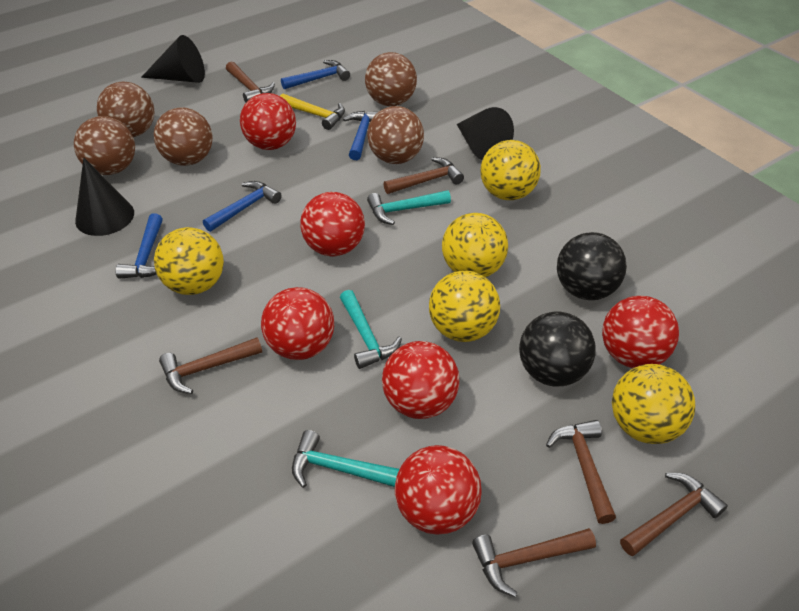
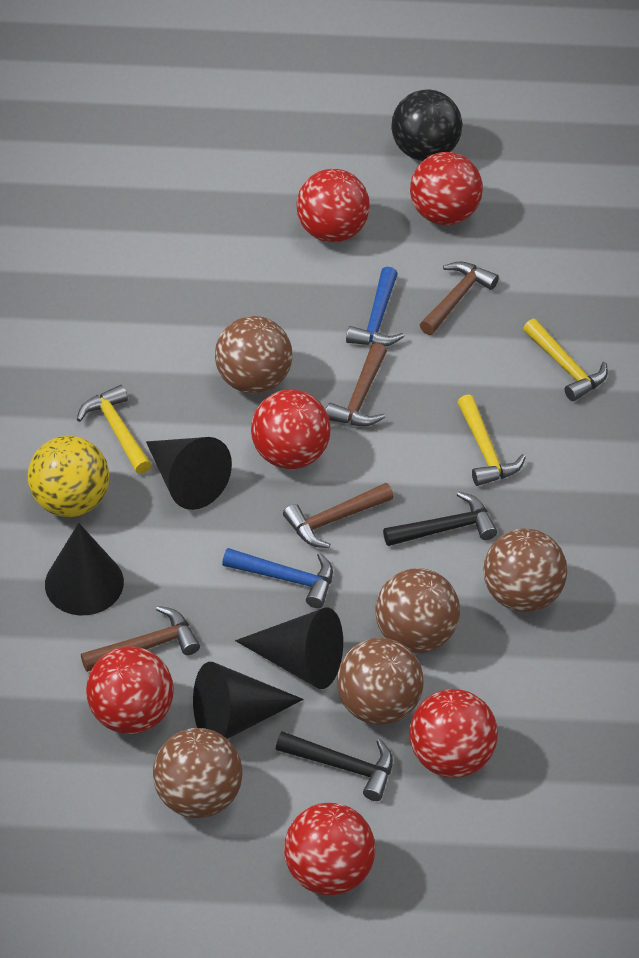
black ball: 2 -> 1
black cone: 3 -> 4
black hammer: 0 -> 2
blue hammer: 4 -> 2
brown hammer: 6 -> 4
turquoise hammer: 3 -> 0
yellow ball: 5 -> 1
yellow hammer: 1 -> 3

